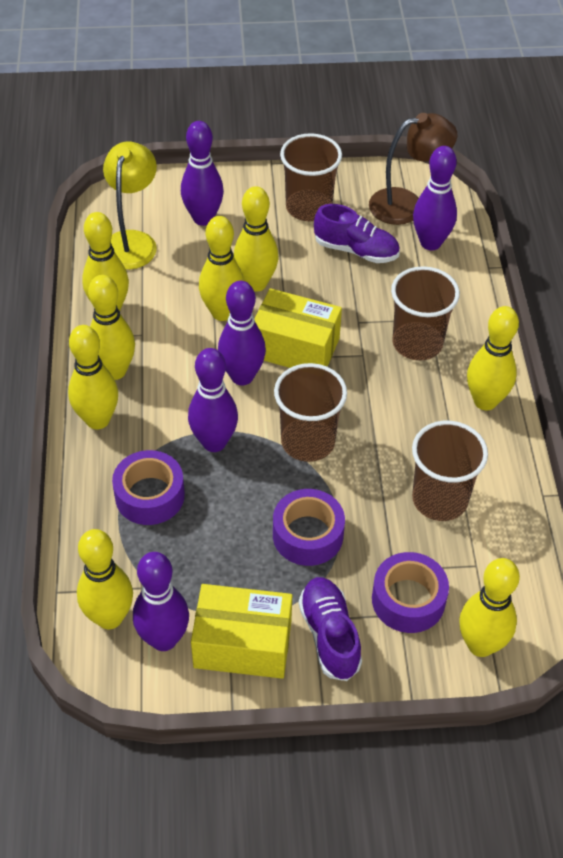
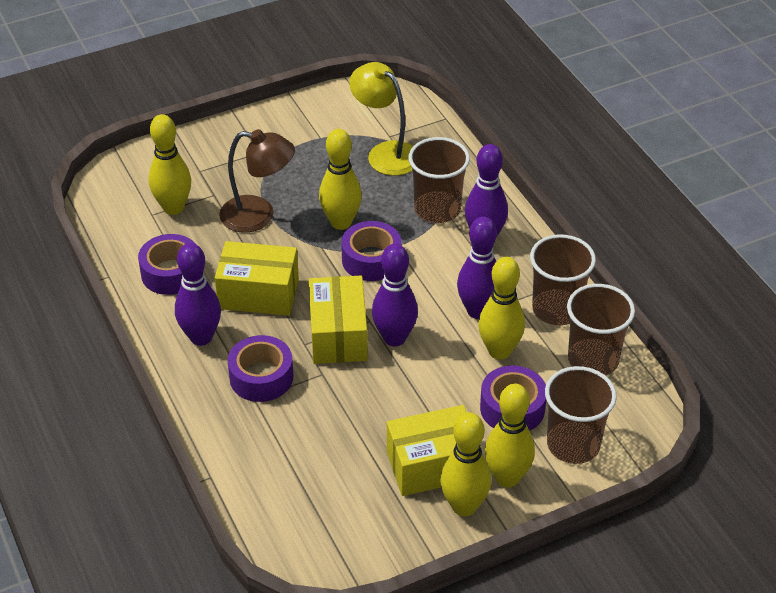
purple bowling pin: 5 -> 4
purple shoe: 2 -> 0
purple tape: 3 -> 4
yellow bowling pin: 8 -> 5
yellow box: 2 -> 3

